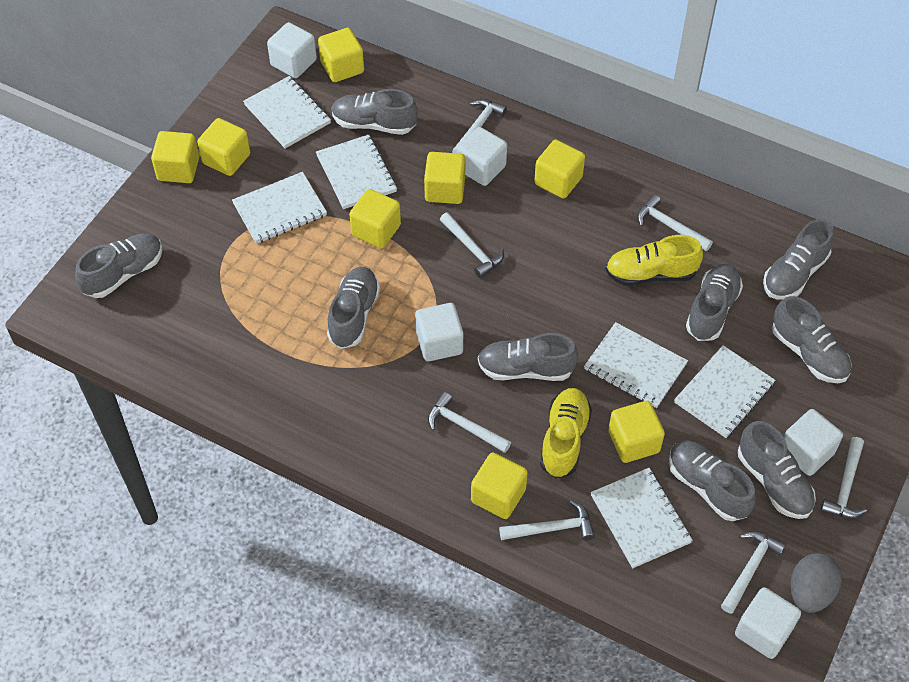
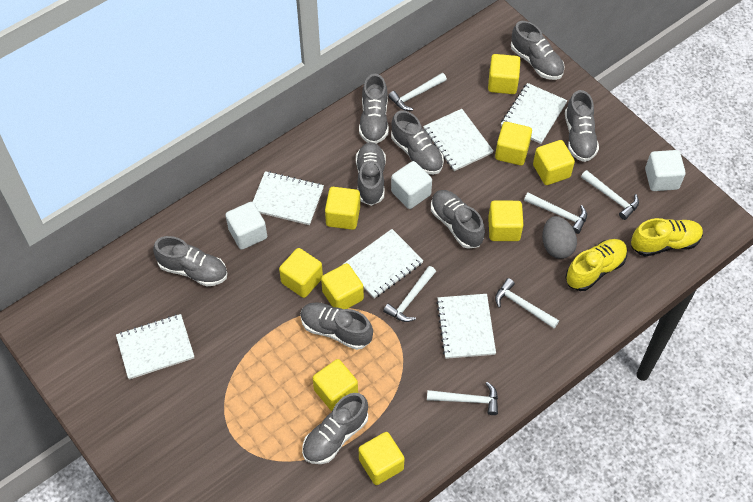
white cube: 5 -> 3
white hammer: 7 -> 6
yellow cube: 8 -> 9

